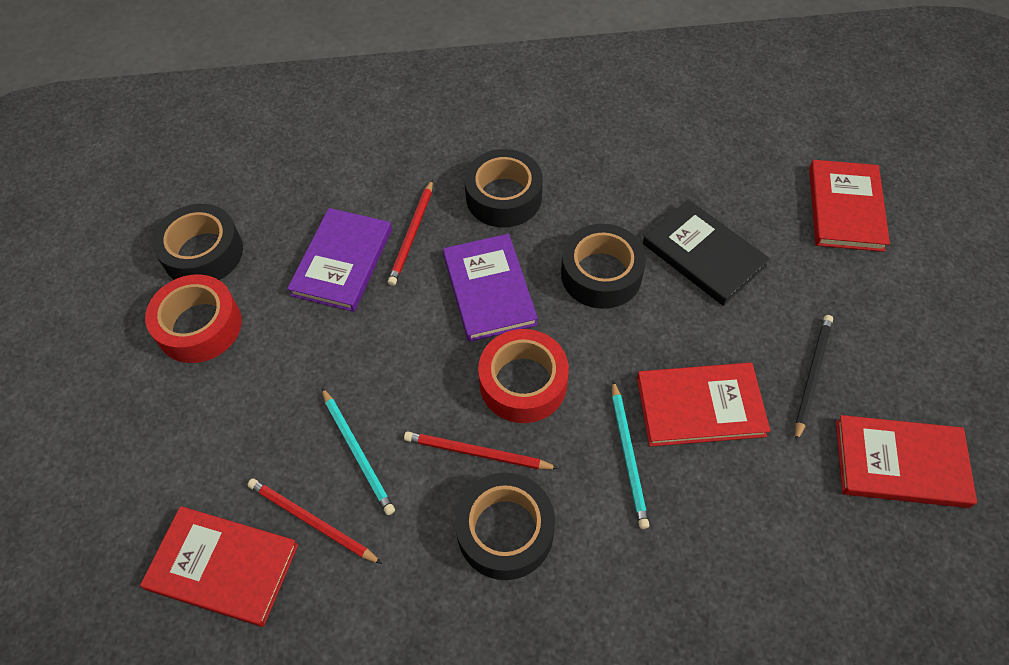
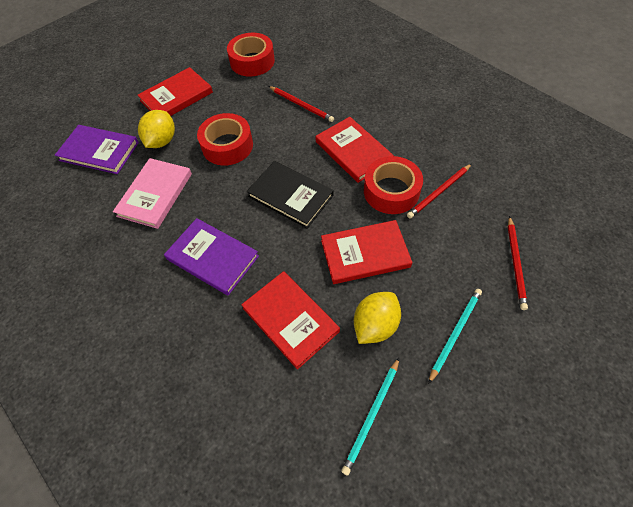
black pencil: 1 -> 0
black tape: 4 -> 0
pink book: 0 -> 1
red tape: 2 -> 3
yellow lemon: 0 -> 2

